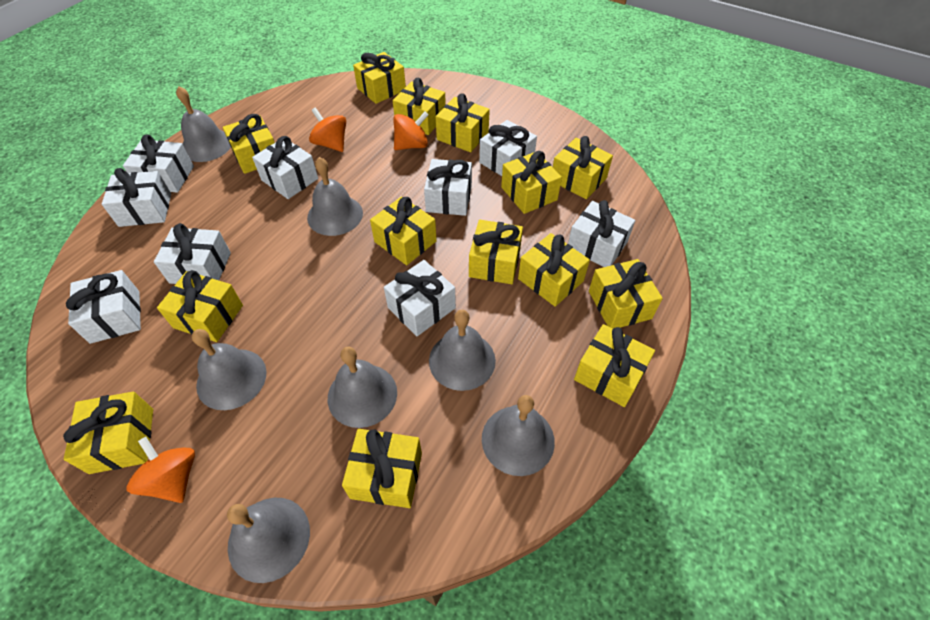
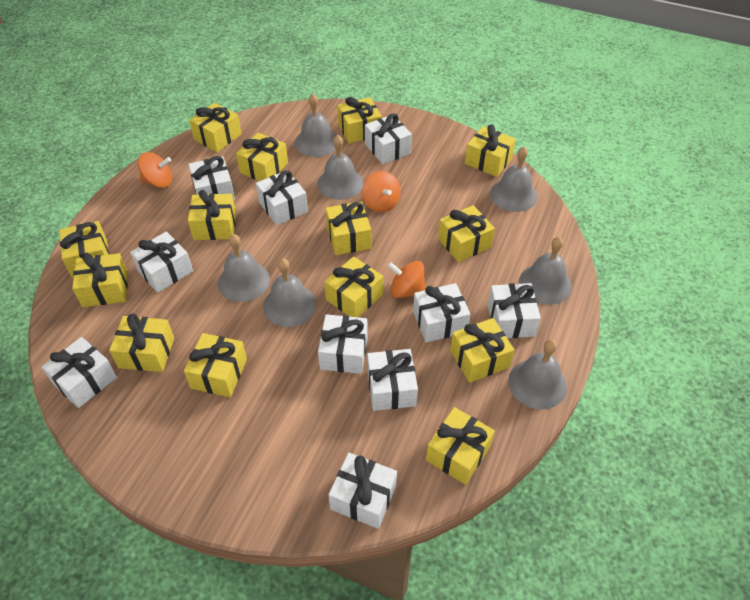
white gift: 9 -> 10

